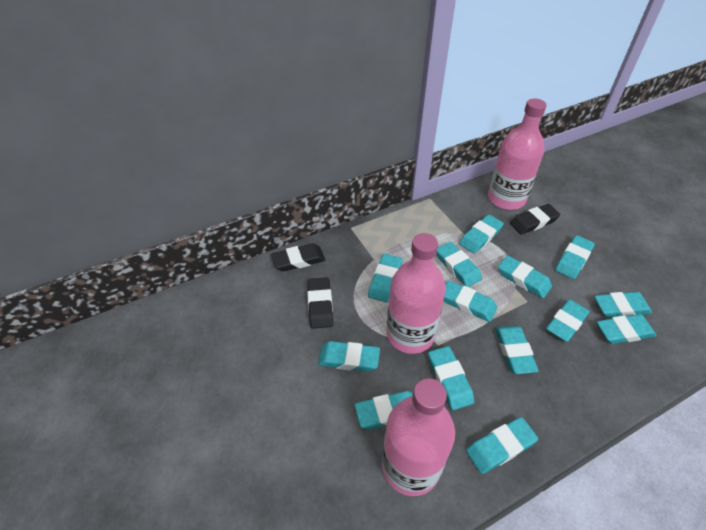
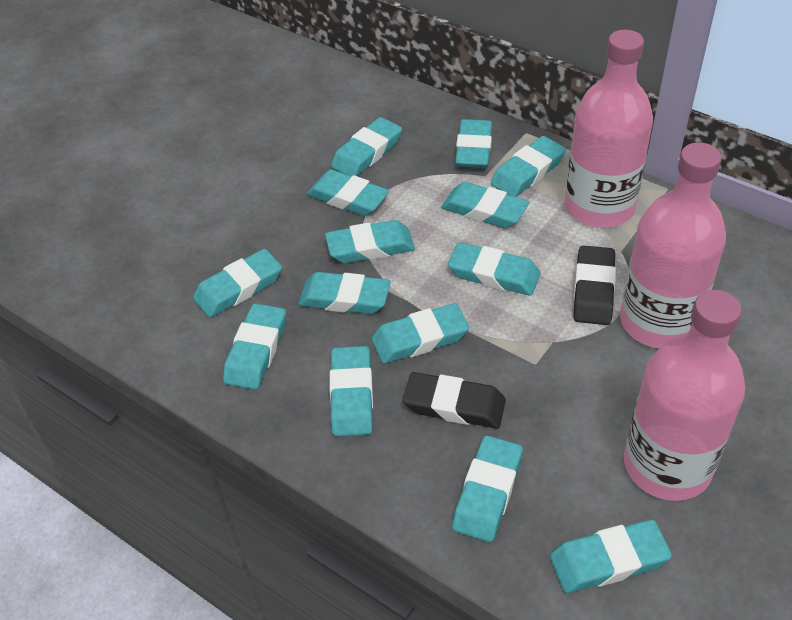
black eraser: 3 -> 2

